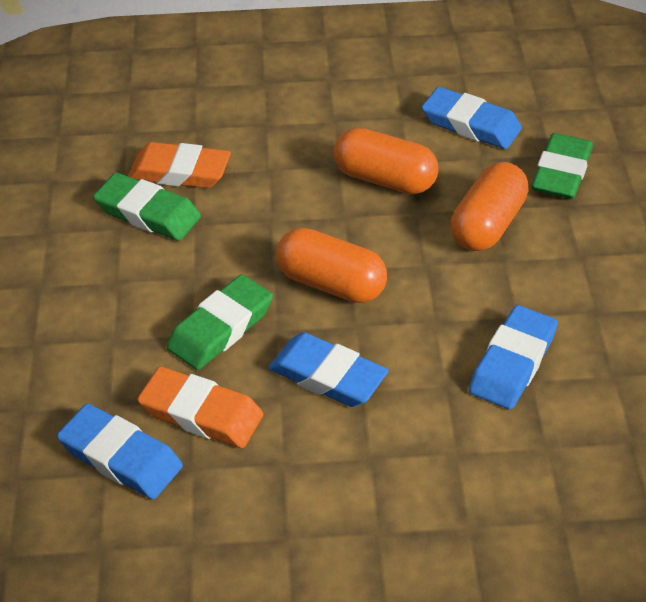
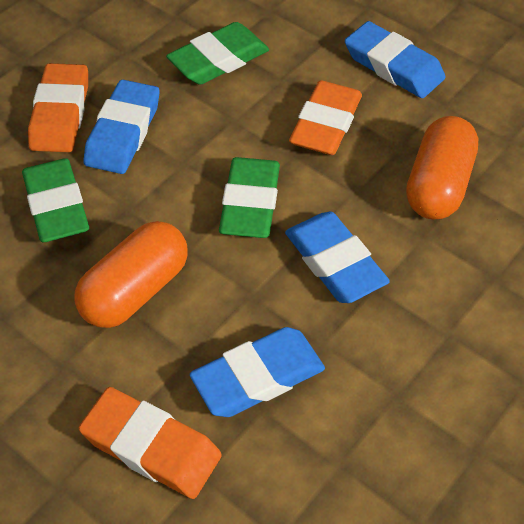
orange capsule: 3 -> 2
orange eraser: 2 -> 3

